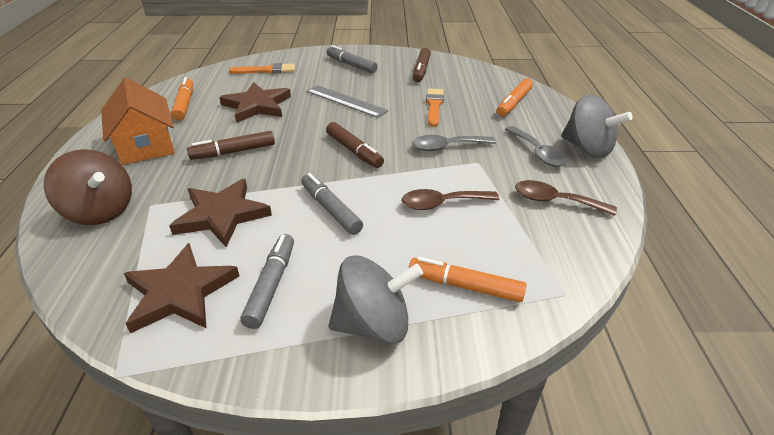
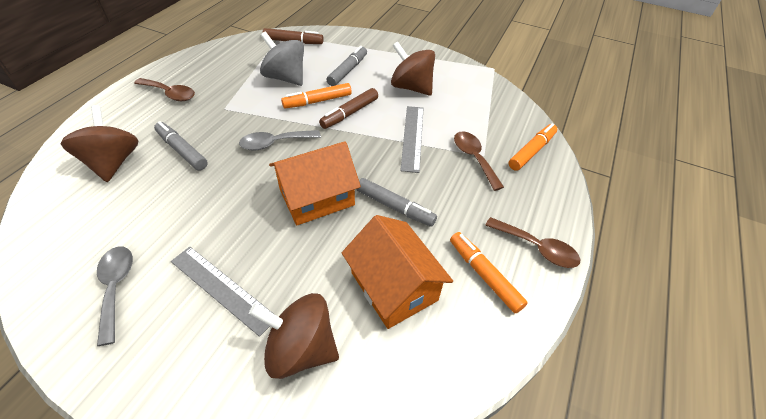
brown marker: 3 -> 2
brown spinning top: 1 -> 3
brown spoon: 2 -> 3
brown star: 3 -> 0
grey ruler: 1 -> 2
grey spinning top: 2 -> 1
orange brush: 2 -> 0
orange house: 1 -> 2

